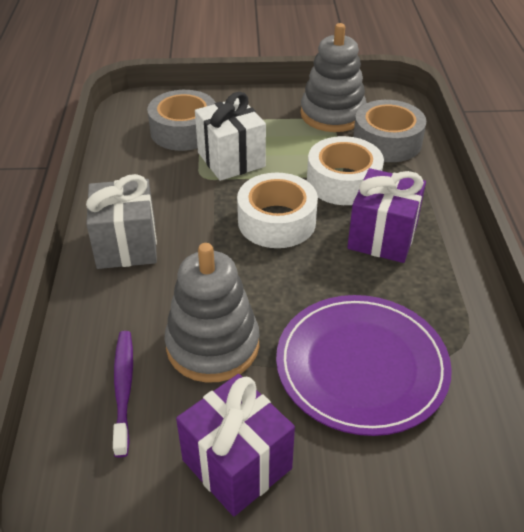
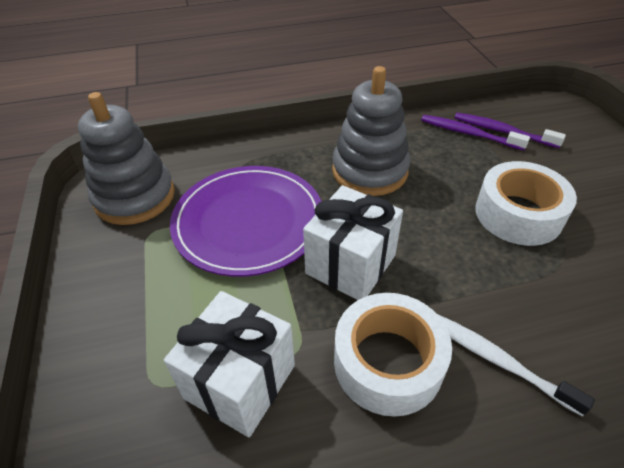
grey gift: 1 -> 0
grey tape: 2 -> 0
purple gift: 2 -> 0
purple toothbrush: 1 -> 2
white gift: 1 -> 2
white toothbrush: 0 -> 1

